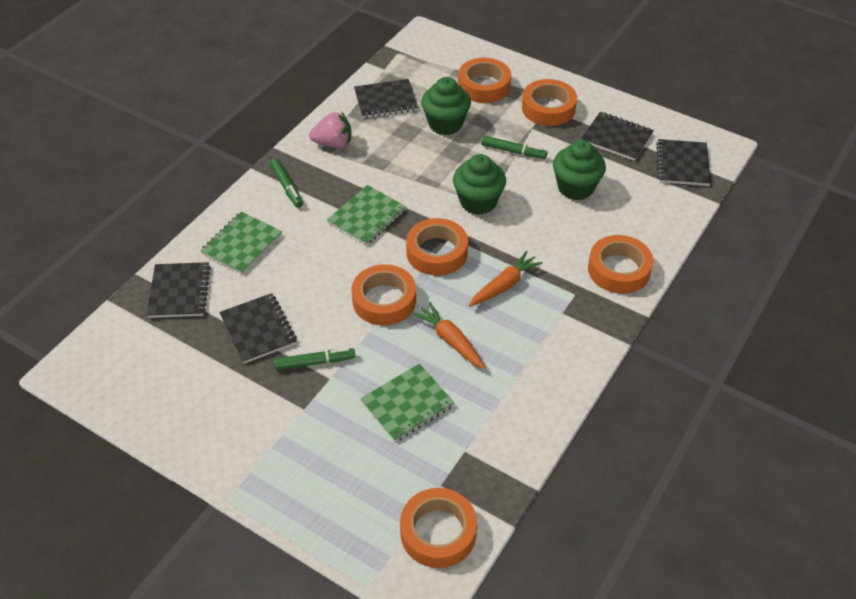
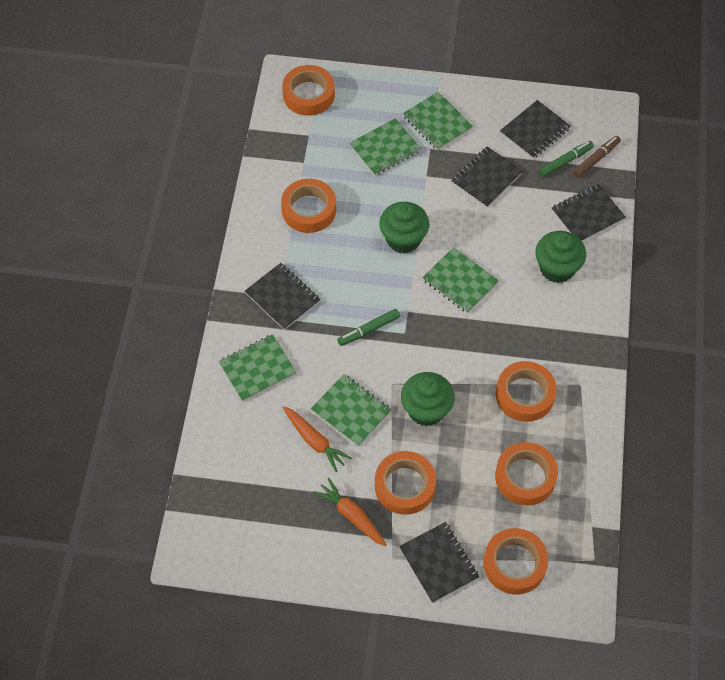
brown marker: 0 -> 1
green marker: 3 -> 2
green notebook: 3 -> 5
pink strawberry: 1 -> 0

